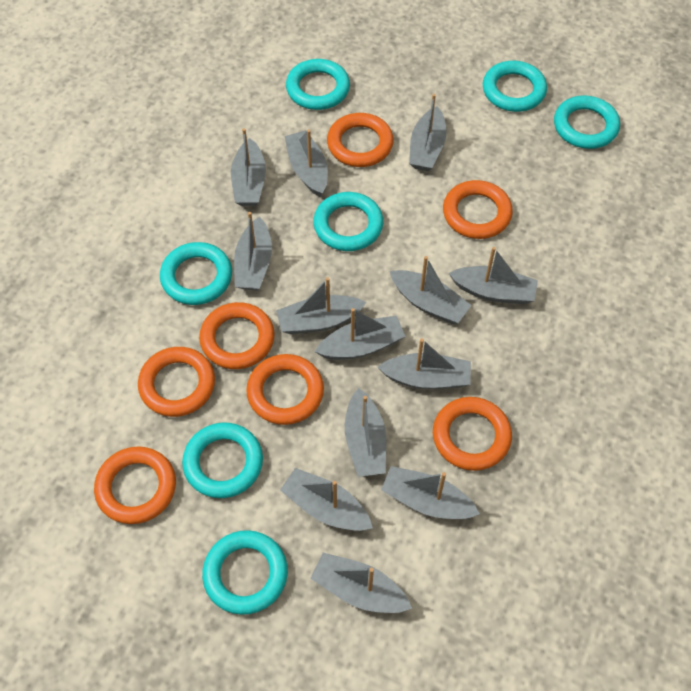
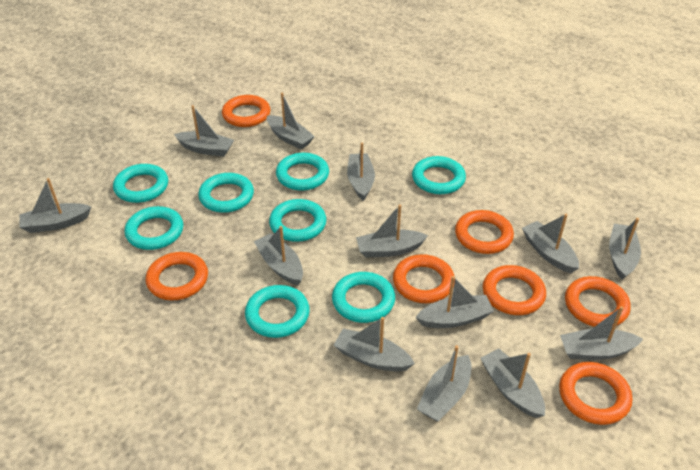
turquoise ring: 7 -> 8

